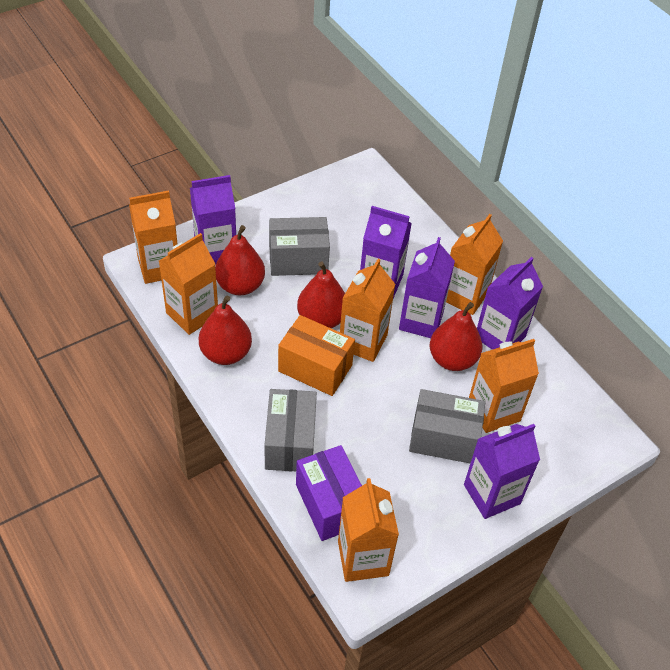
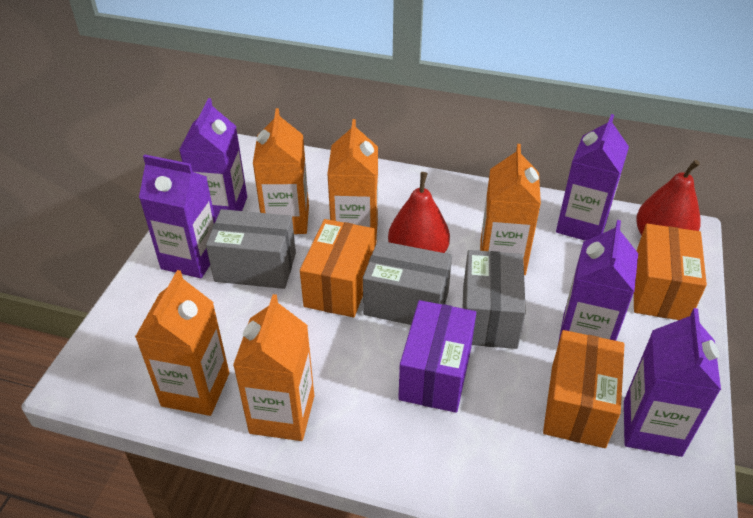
orange box: 1 -> 3
orange carton: 6 -> 5
red pear: 4 -> 2

